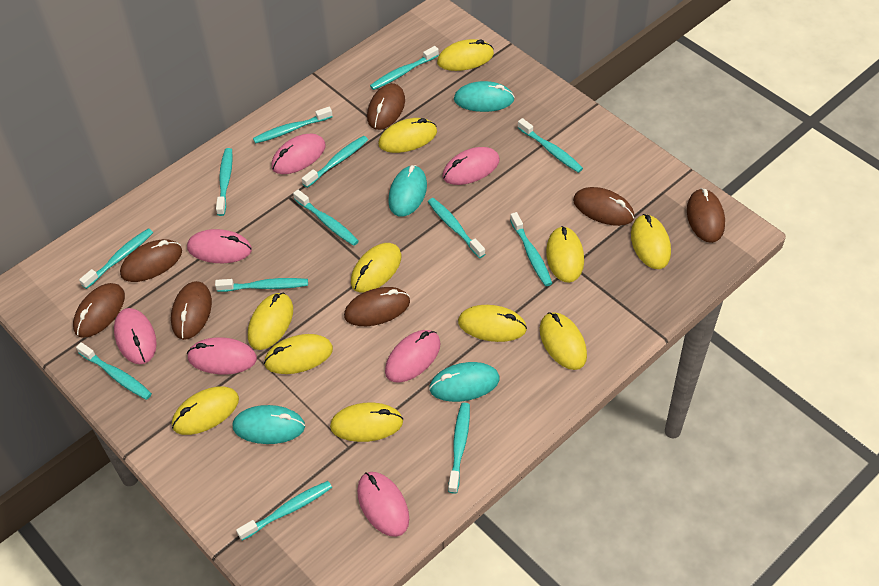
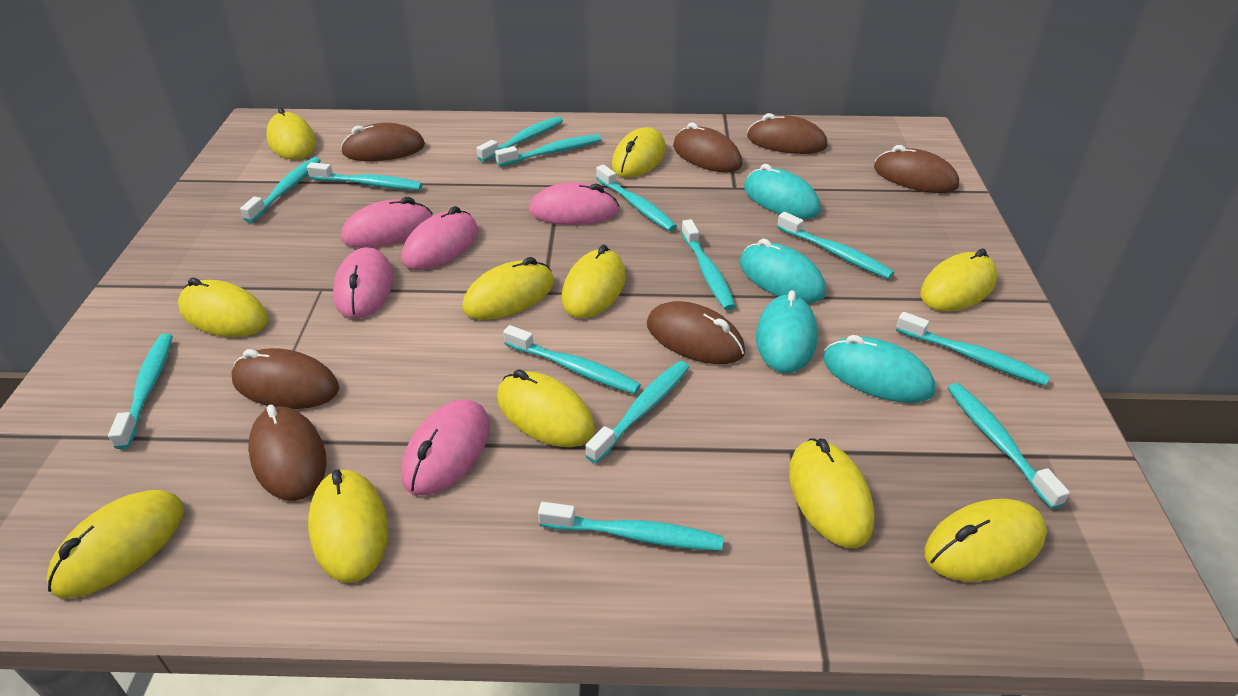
pink mouse: 7 -> 5

